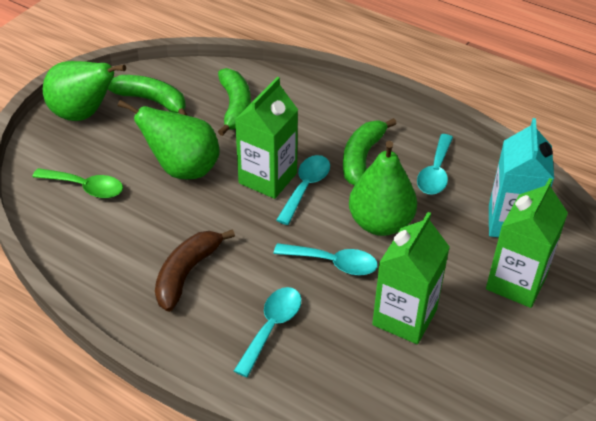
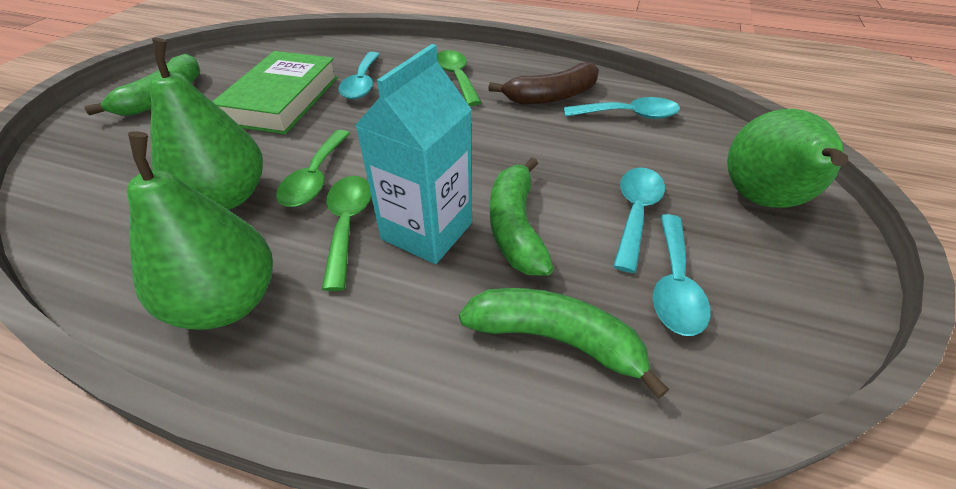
green book: 0 -> 1
green carton: 3 -> 0
green spoon: 1 -> 3

